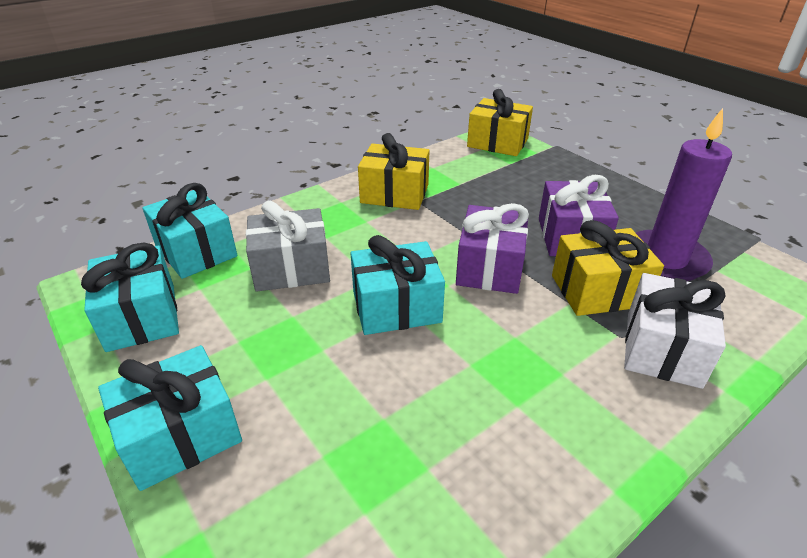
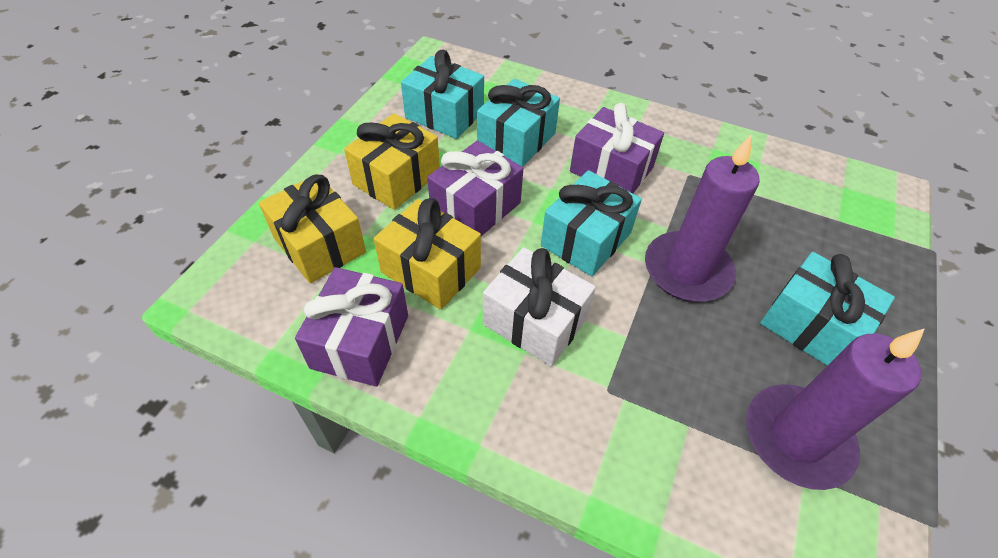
grey gift: 1 -> 0
purple candle: 1 -> 2
purple gift: 2 -> 3

